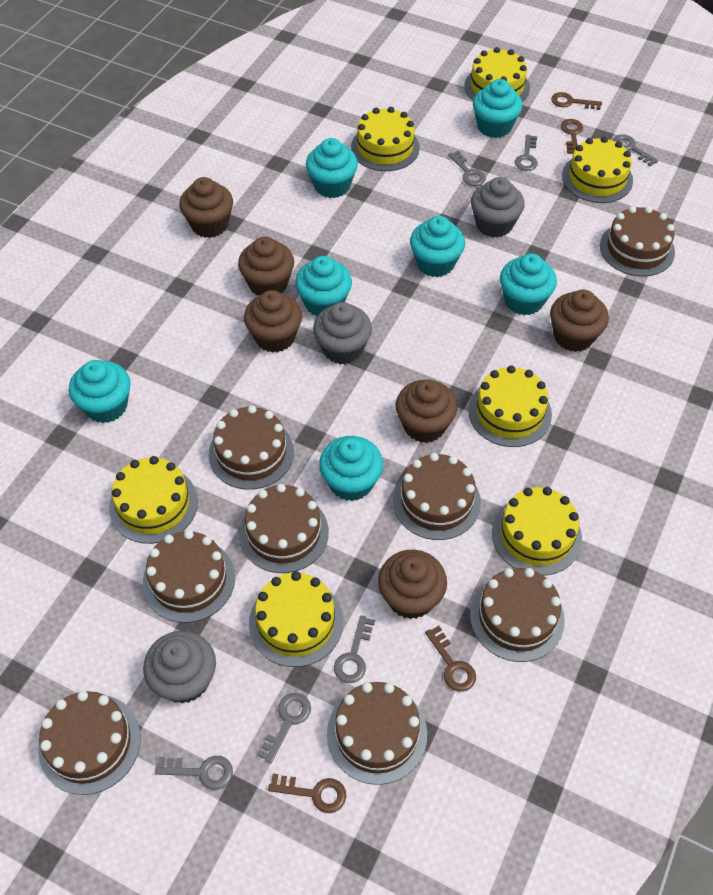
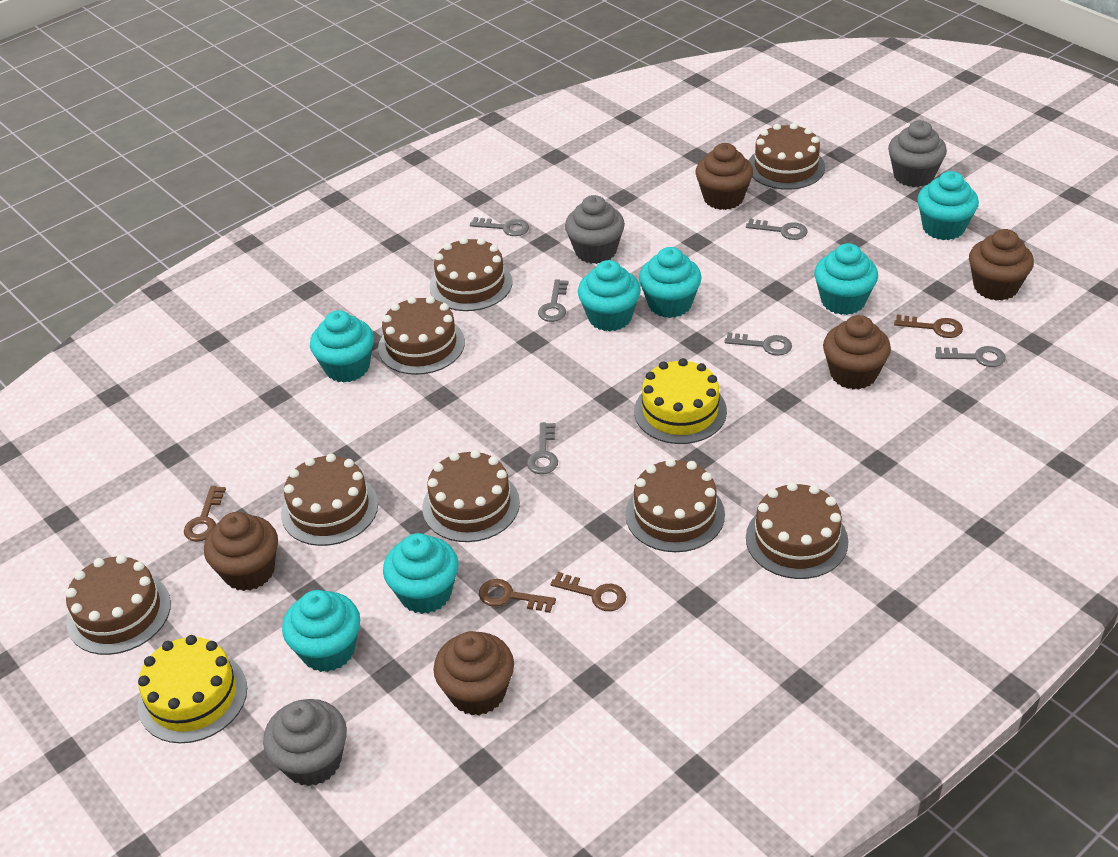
brown cupcake: 6 -> 5
yellow cake: 7 -> 2

